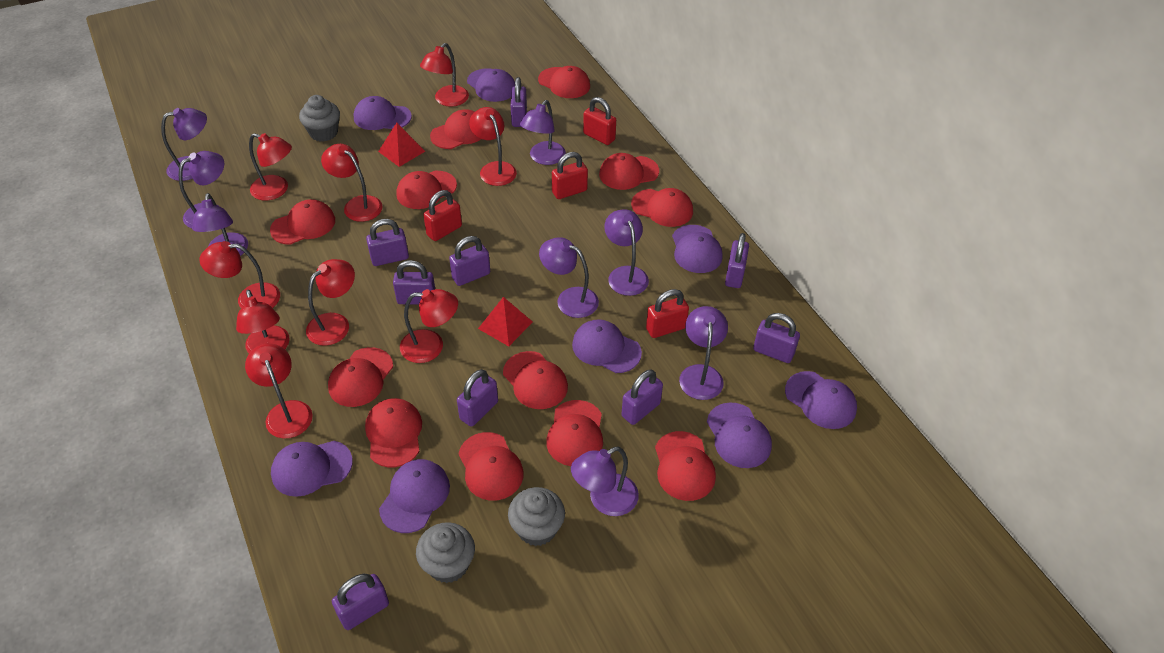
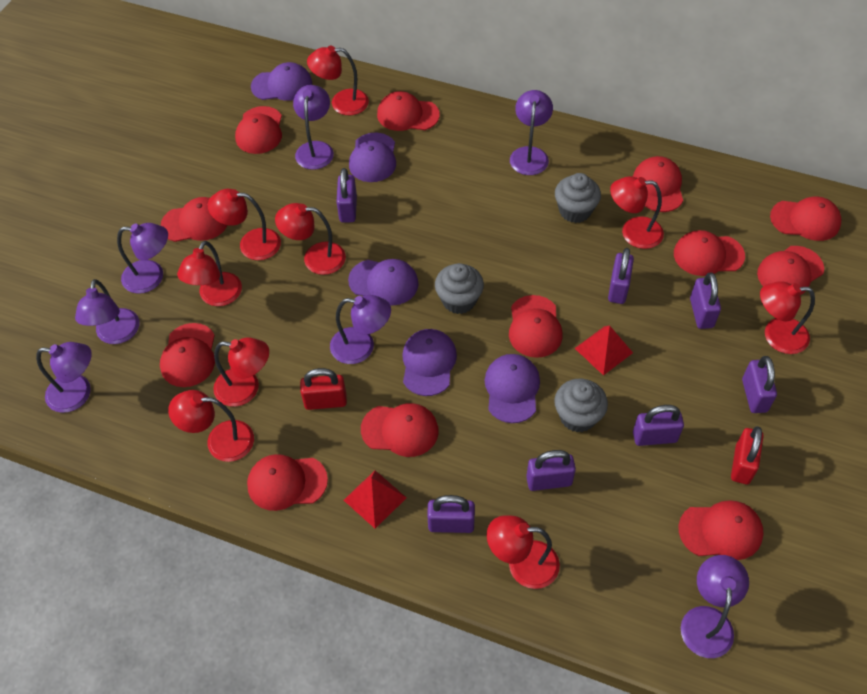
purple cap: 8 -> 5
purple lamp: 8 -> 7
purple padlock: 9 -> 7
red padlock: 4 -> 2

